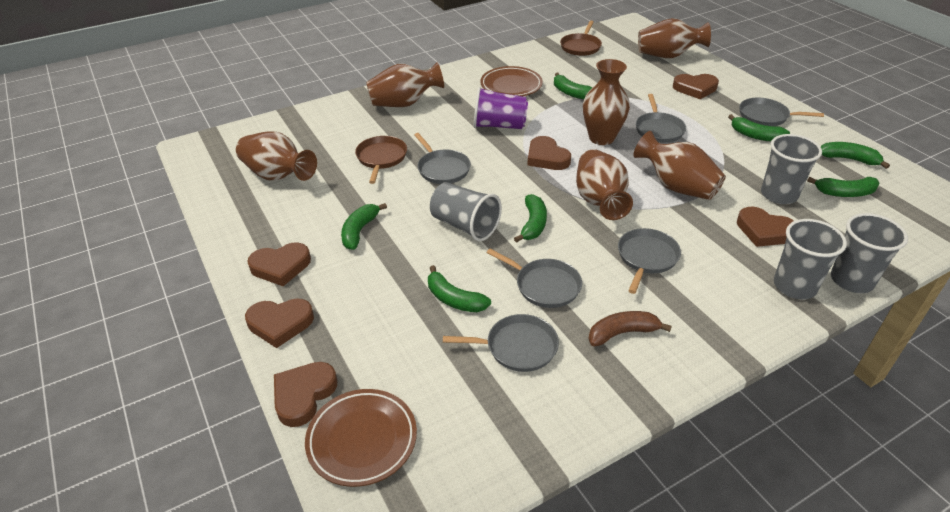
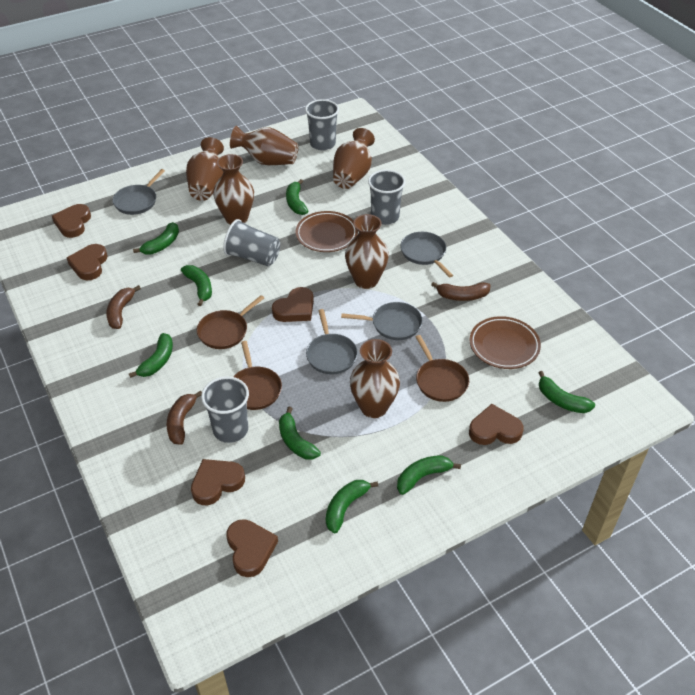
brown banana: 1 -> 3
brown pan: 2 -> 3
green banana: 7 -> 8
grey pan: 6 -> 4
purple cup: 1 -> 0

